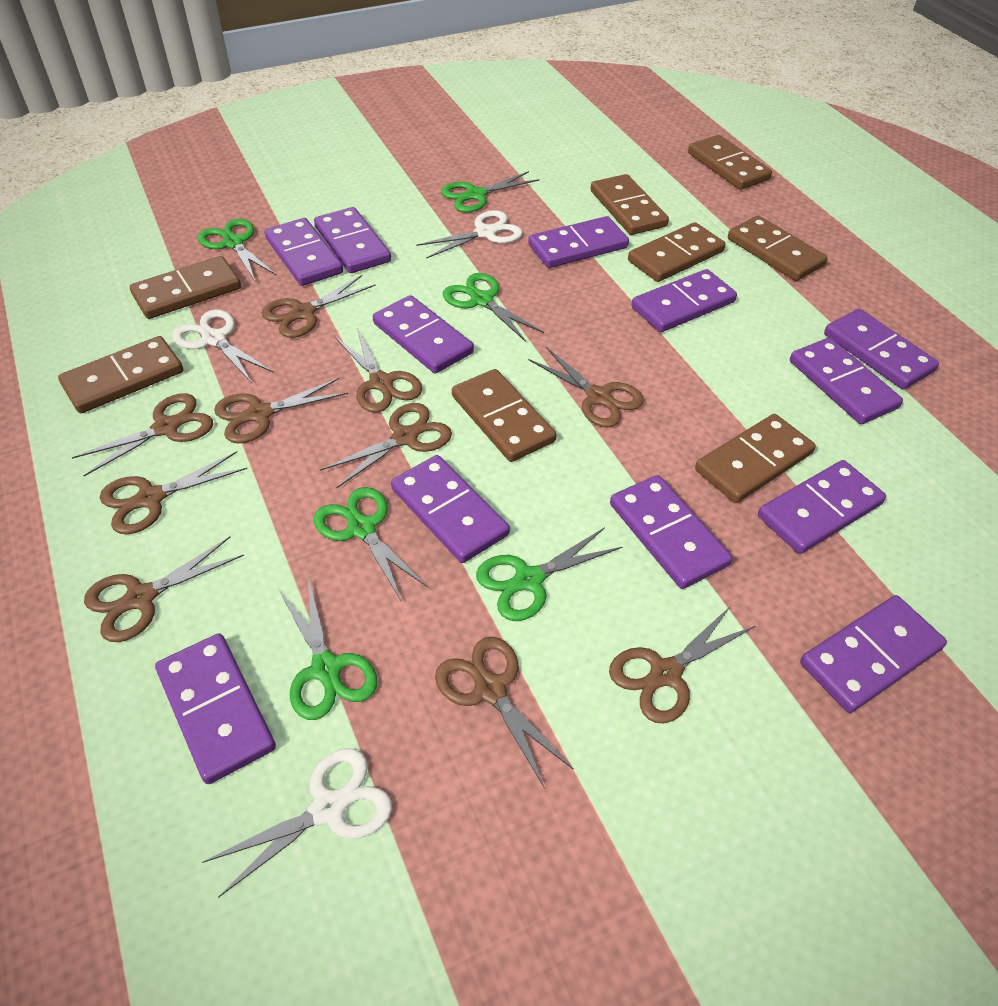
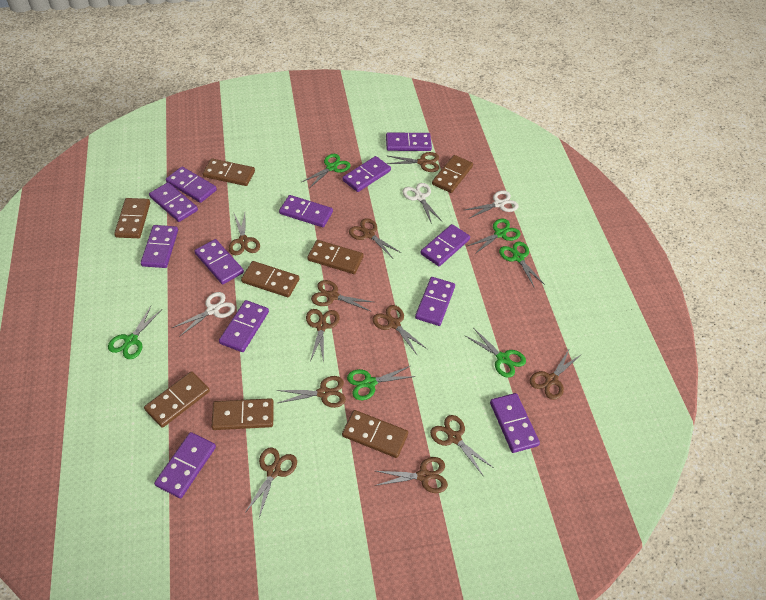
brown scissors: 10 -> 11

